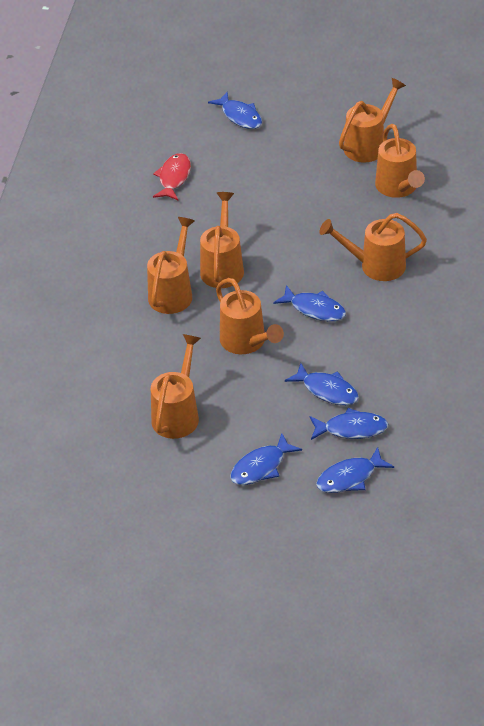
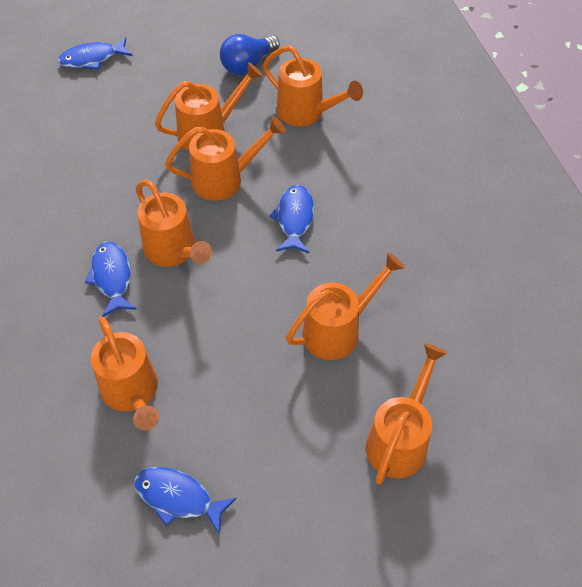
blue fish: 6 -> 4
blue light bulb: 0 -> 1
red fish: 1 -> 0

